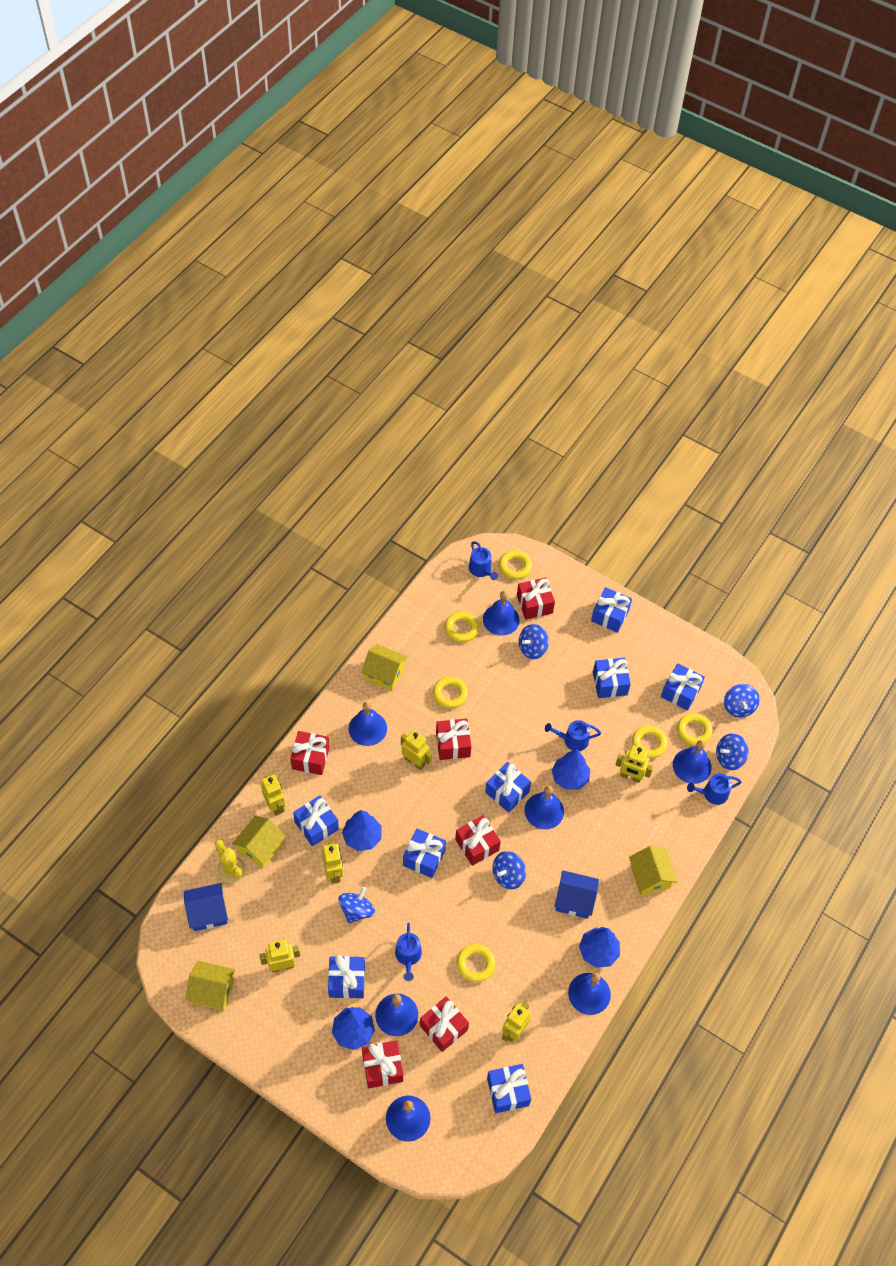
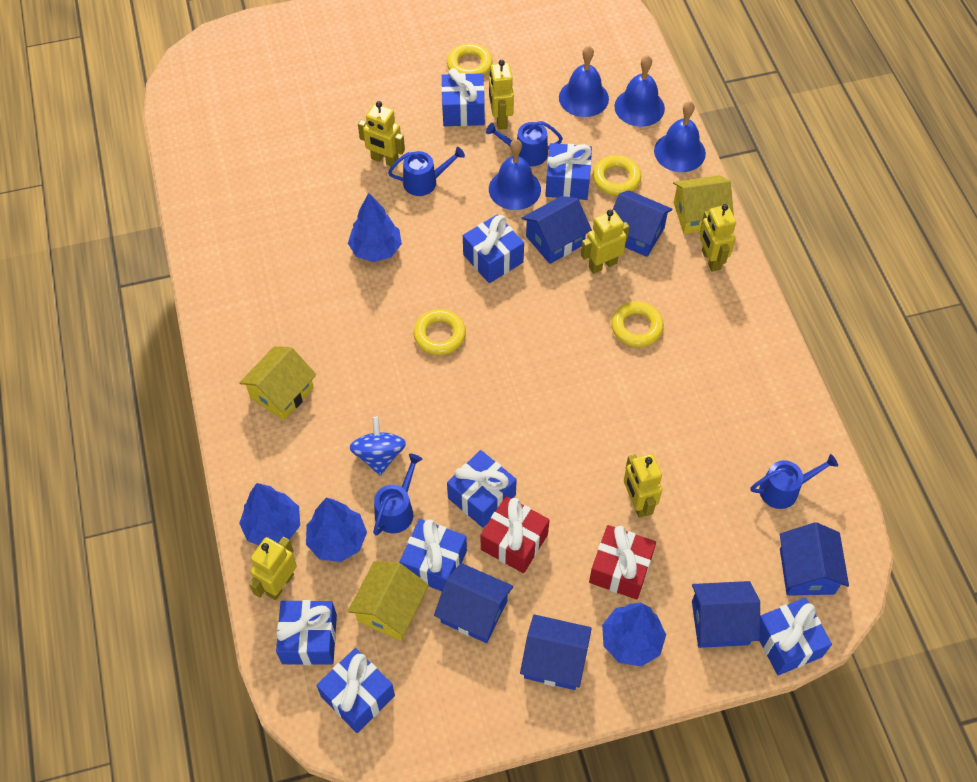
blue bell: 7 -> 4
blue house: 2 -> 6
blue spinning top: 5 -> 1
red gift: 6 -> 2
yellow cactus: 1 -> 0
yellow house: 4 -> 3
yellow ring: 6 -> 4

